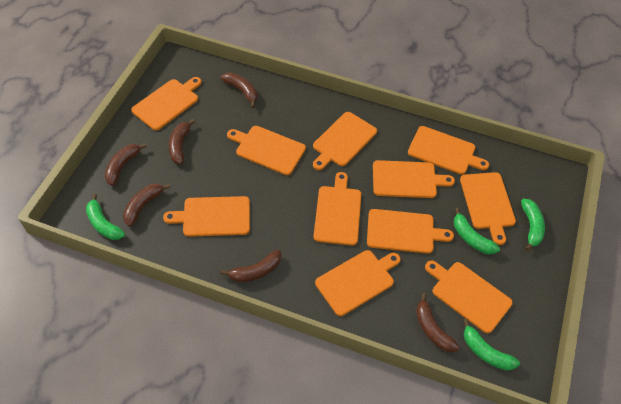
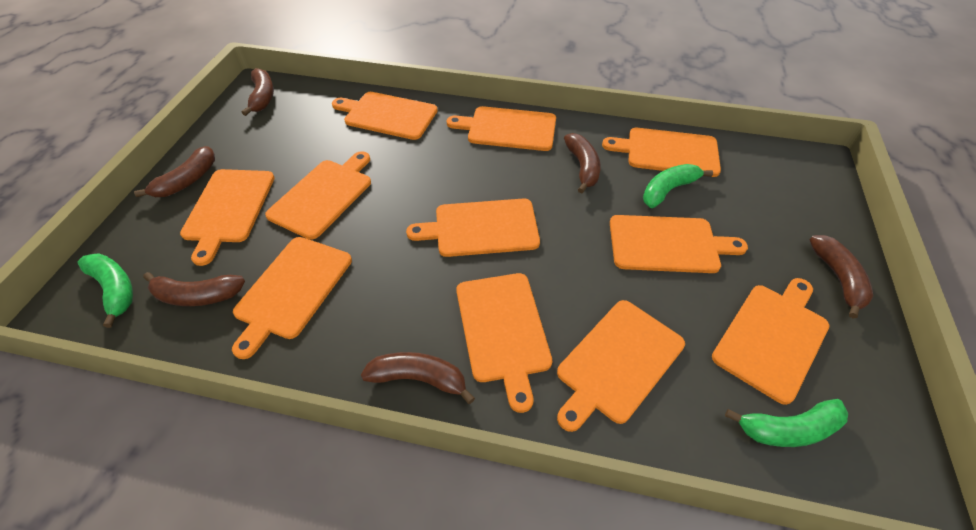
green banana: 4 -> 3

